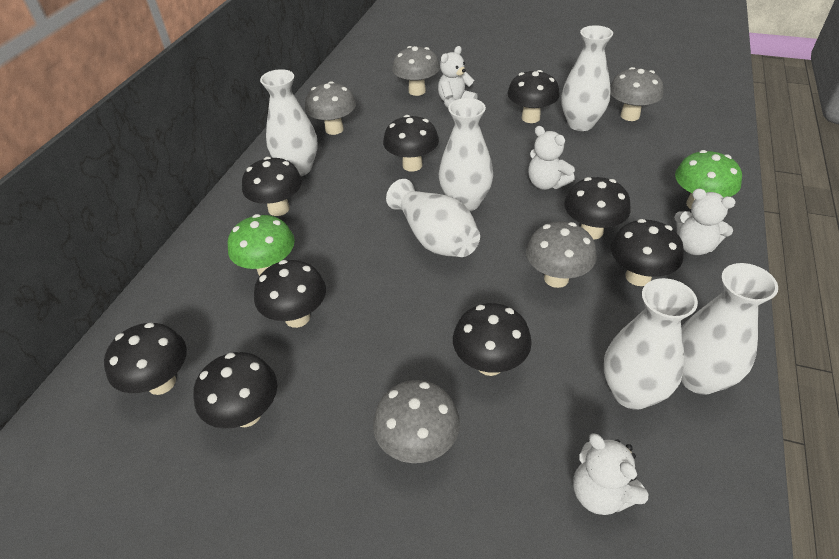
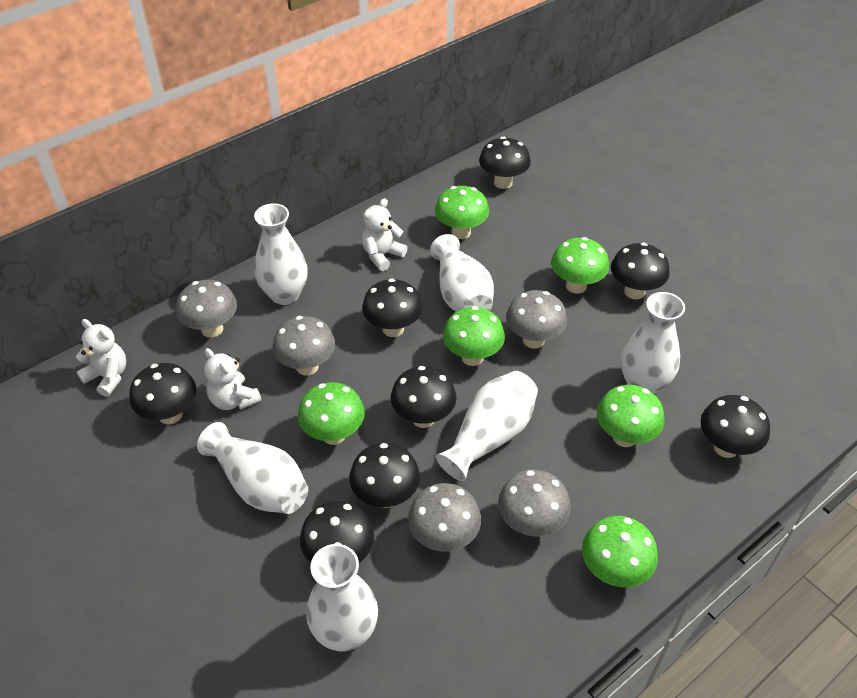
black mushroom: 9 -> 8
green mushroom: 2 -> 6
white teddy bear: 4 -> 3

